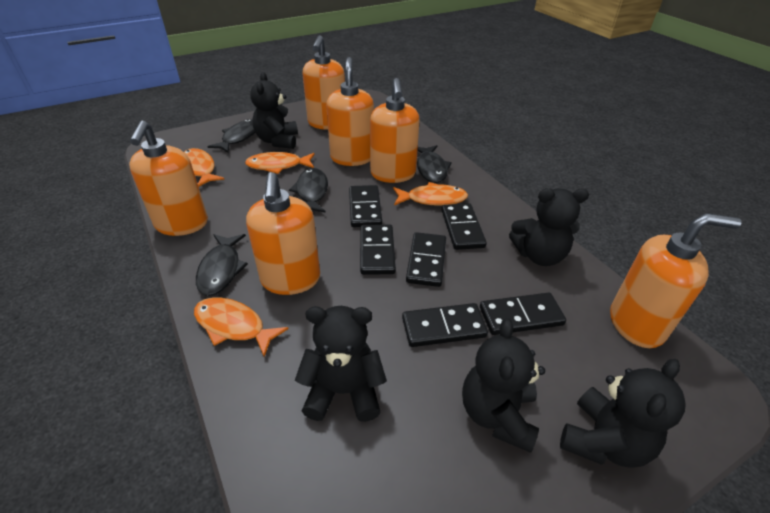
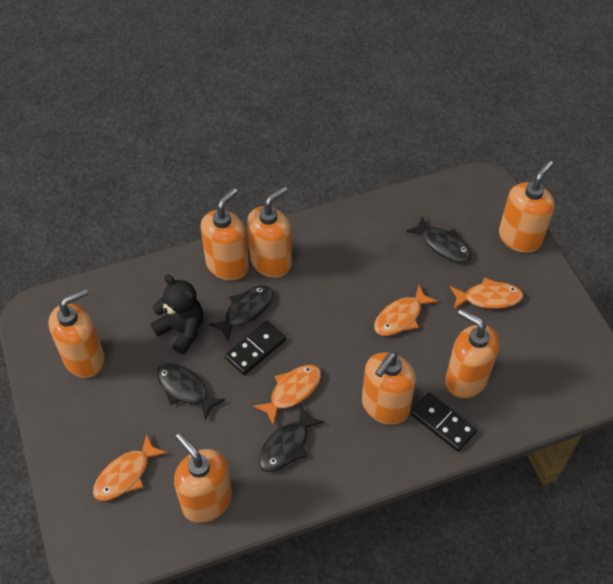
black domino: 6 -> 2
black teddy bear: 5 -> 1
orange soap dispenser: 6 -> 7

